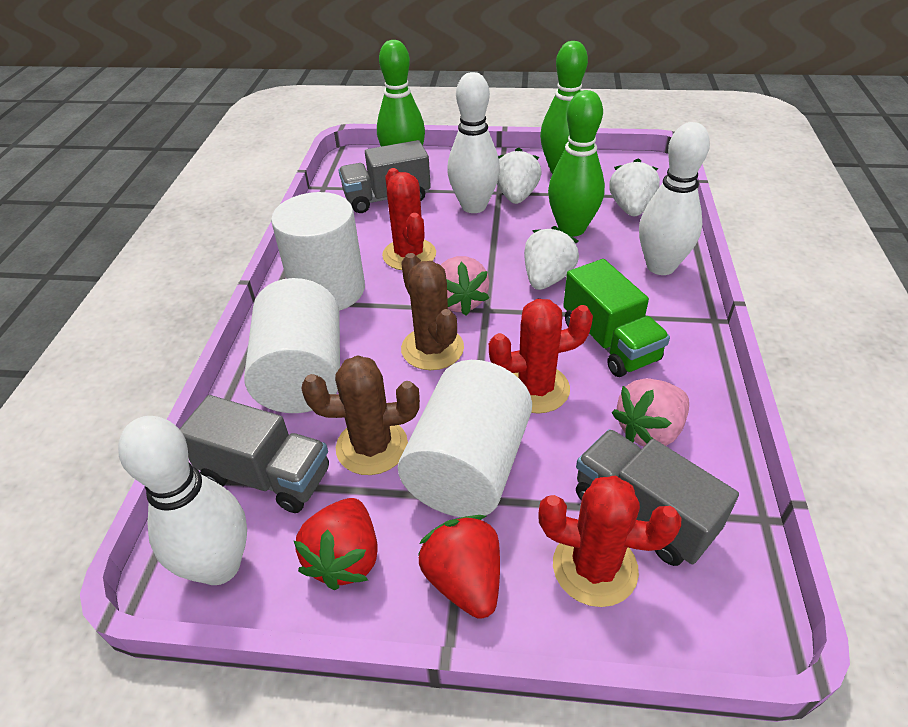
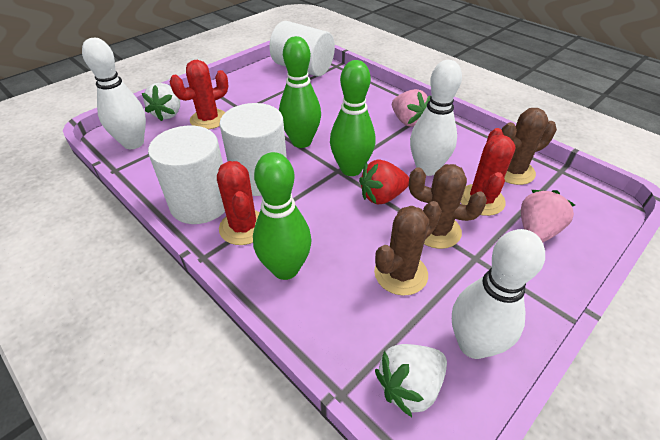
brown cactus: 2 -> 3
green truck: 1 -> 0
grey truck: 3 -> 0
red strawberry: 2 -> 1
white strawberry: 3 -> 2

